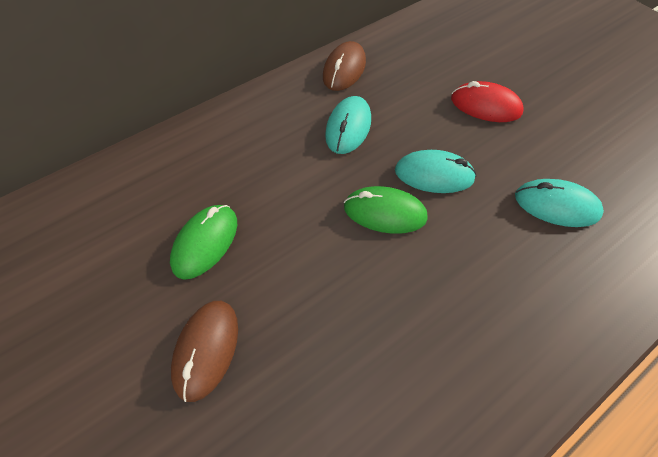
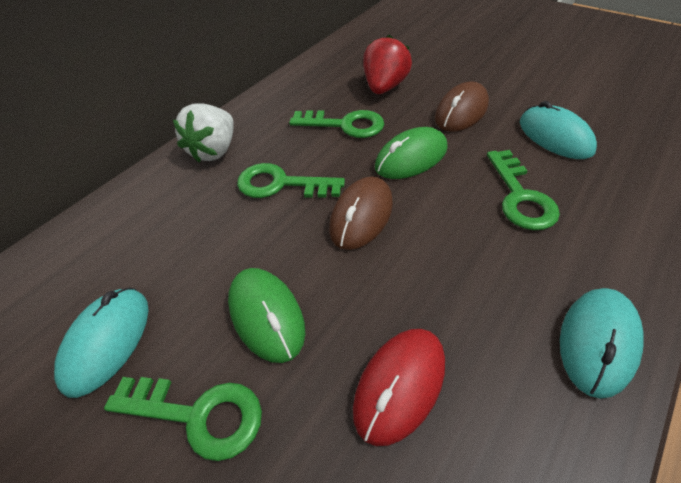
green key: 0 -> 4
red strawberry: 0 -> 1
white strawberry: 0 -> 1

